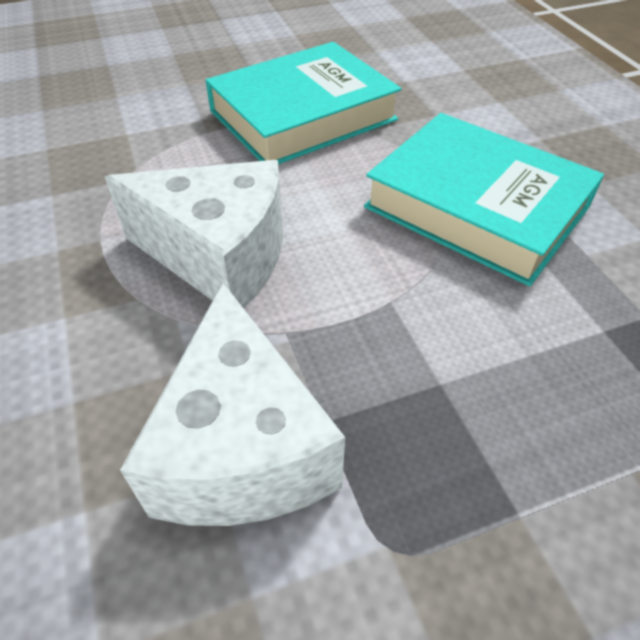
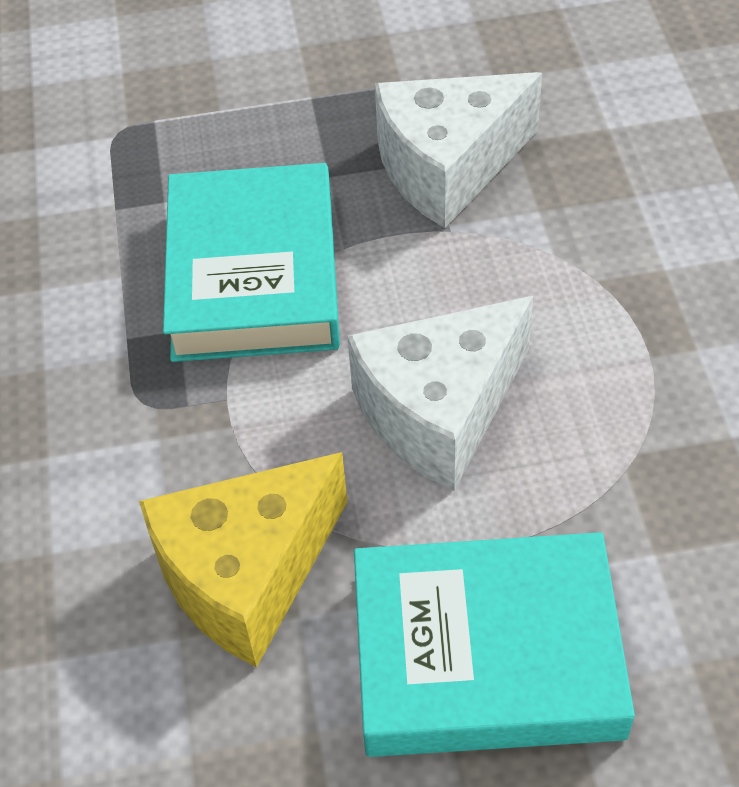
yellow cheese: 0 -> 1

